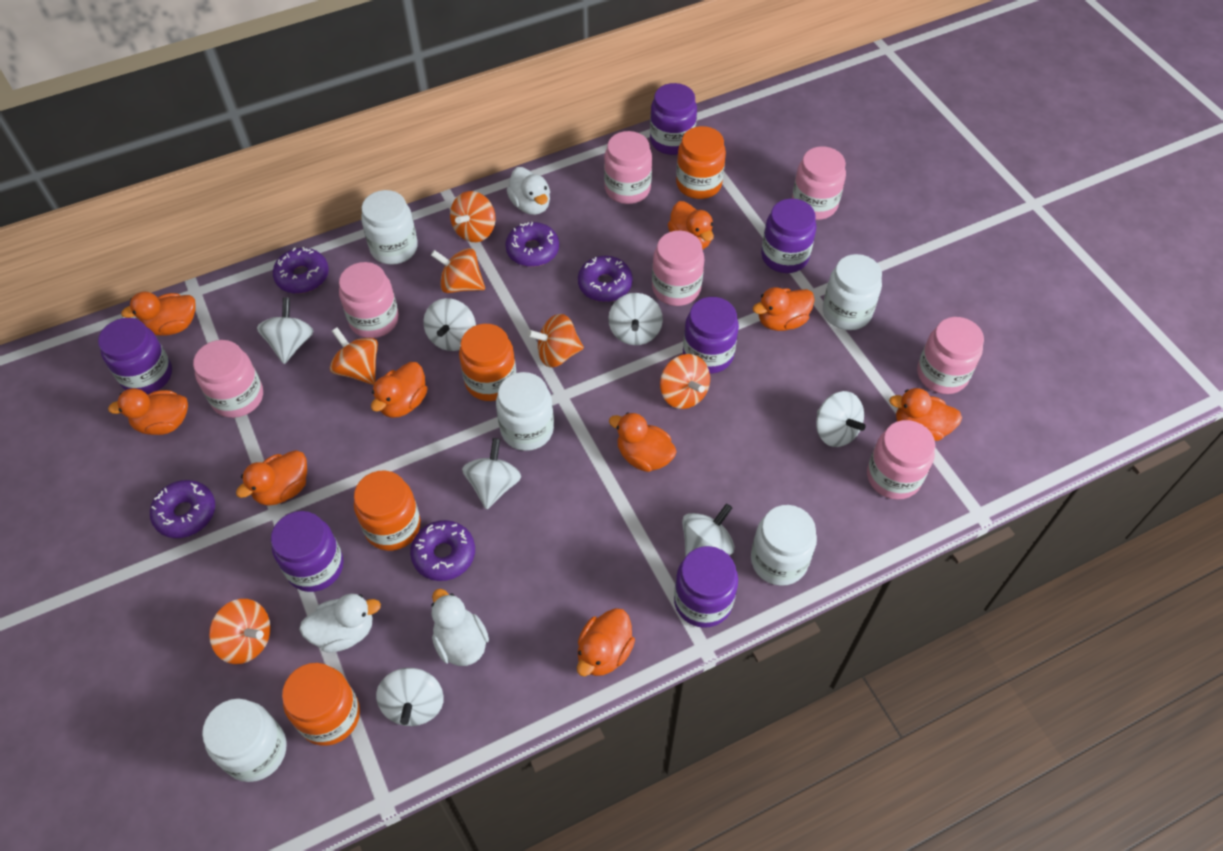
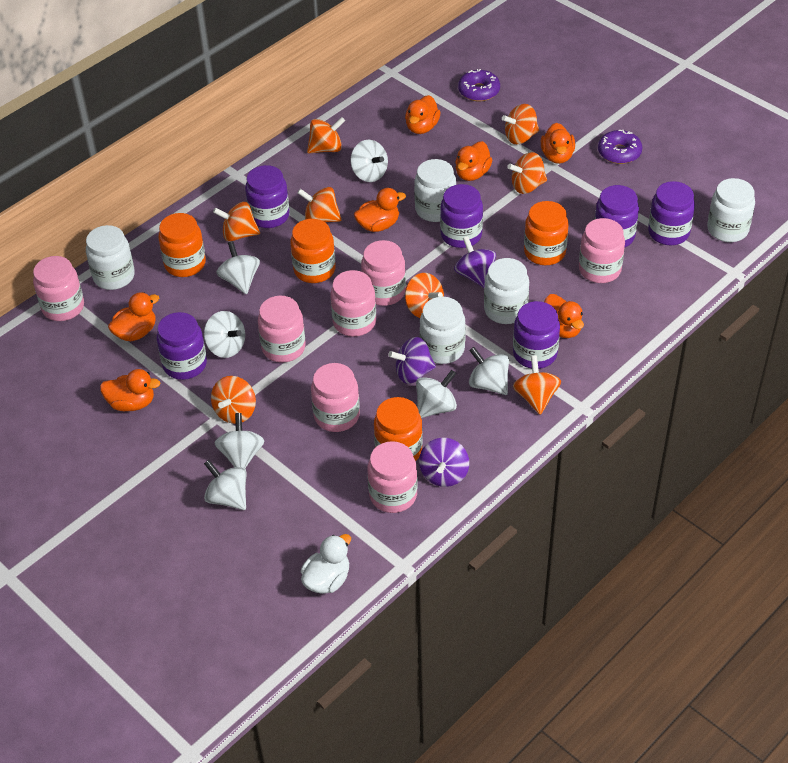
orange duck: 9 -> 7
orange spinning top: 6 -> 8
purple donut: 5 -> 2
purple spinning top: 0 -> 3
white duck: 3 -> 1

